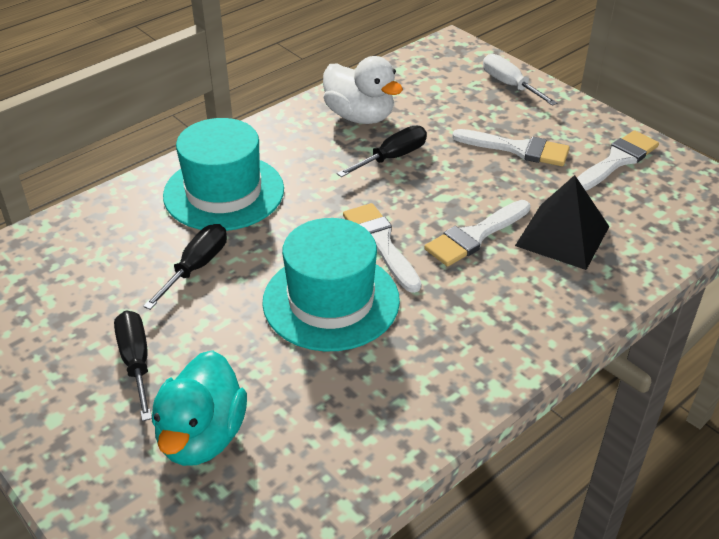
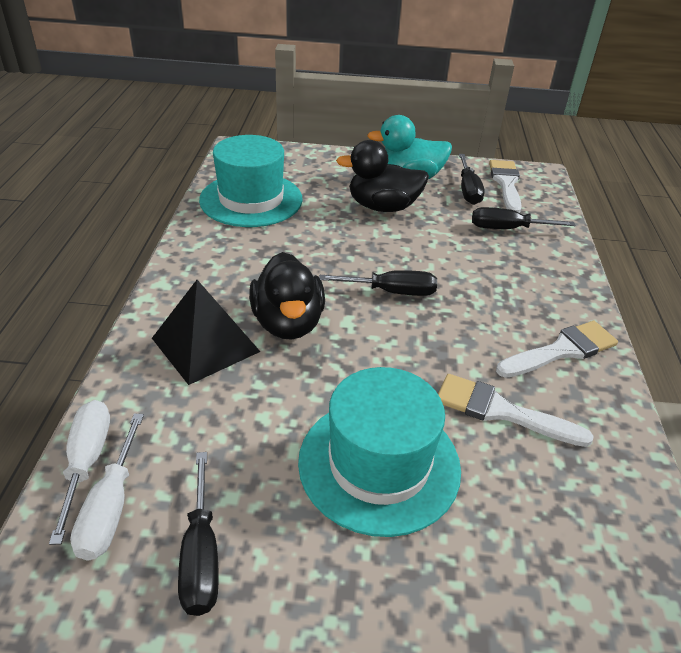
black duck: 0 -> 2
black screwdriver: 3 -> 4
white brush: 4 -> 3
white duck: 1 -> 0
white screwdriver: 1 -> 2

